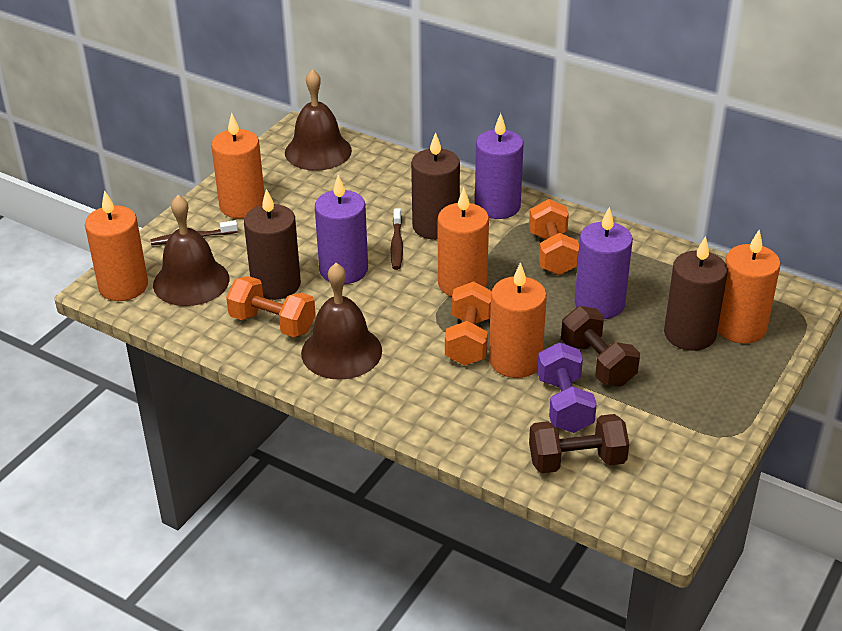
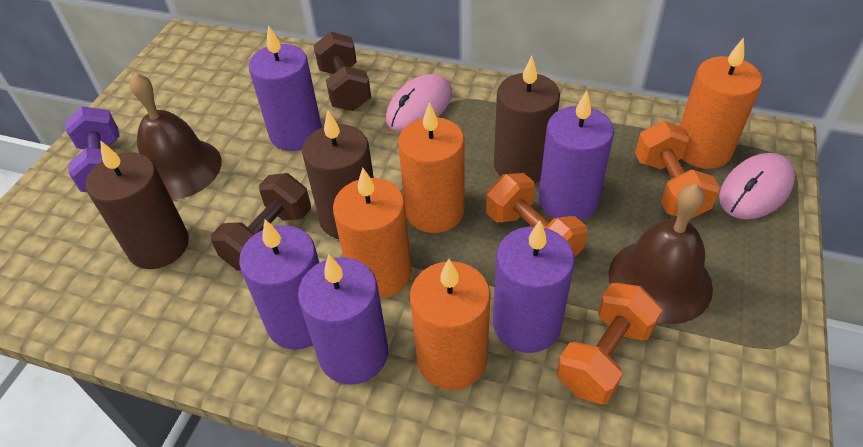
brown bell: 3 -> 2
brown toothbrush: 2 -> 0
orange candle: 5 -> 4
pink mouse: 0 -> 2
purple candle: 3 -> 5

